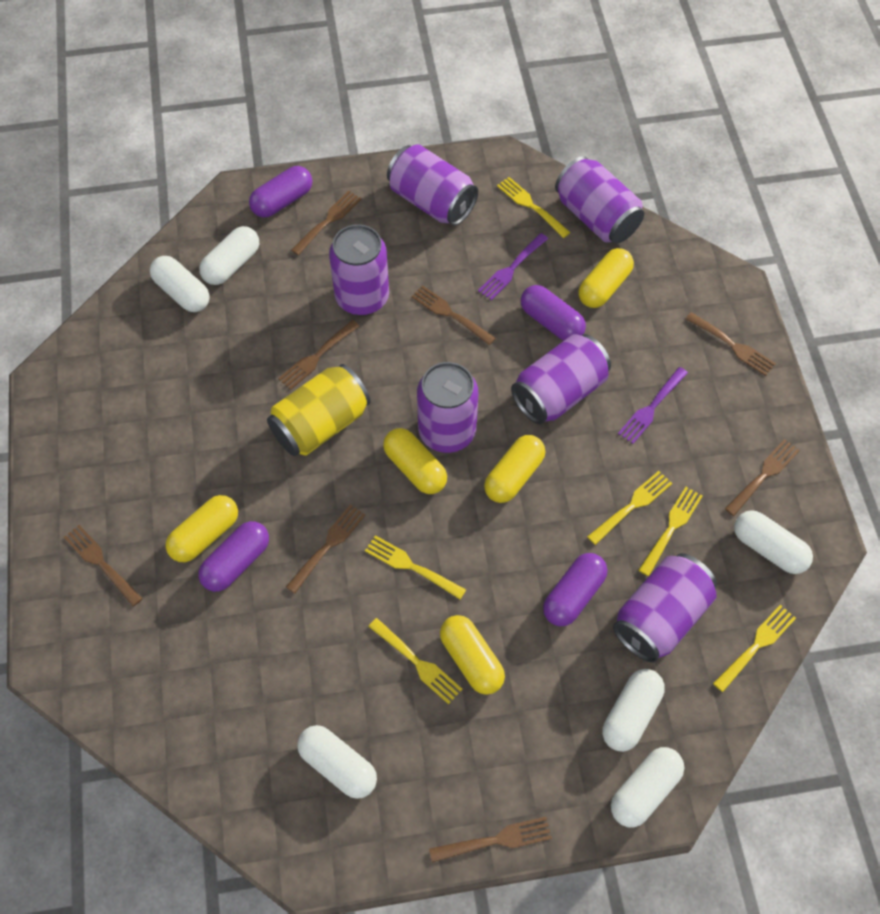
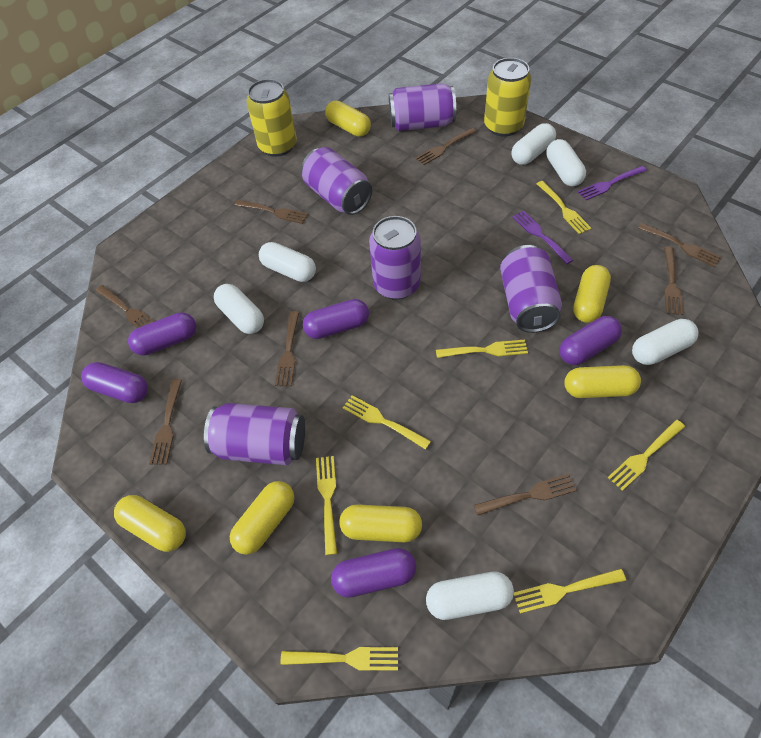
purple can: 6 -> 5
purple capsule: 4 -> 5
yellow can: 1 -> 2
yellow capsule: 5 -> 6
yellow fork: 6 -> 7

